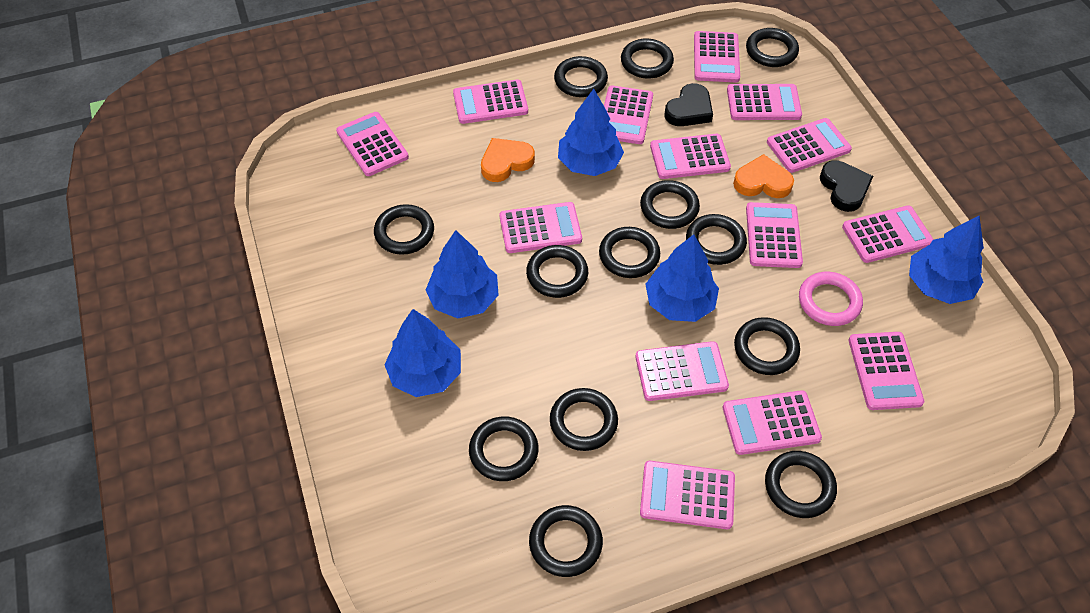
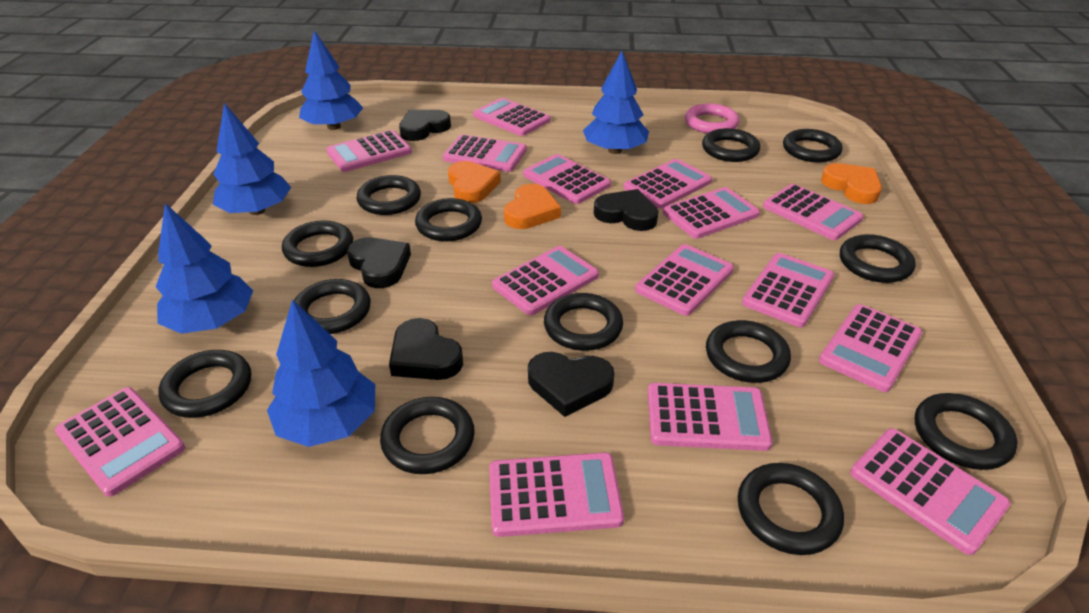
black heart: 2 -> 5
orange heart: 2 -> 3
pink calculator: 14 -> 15

